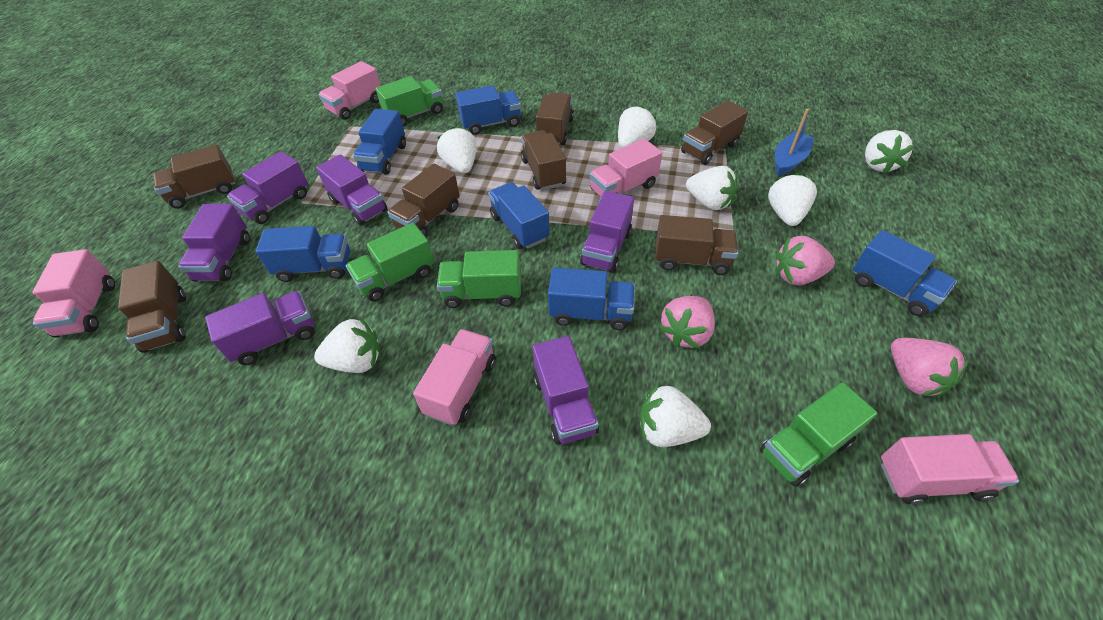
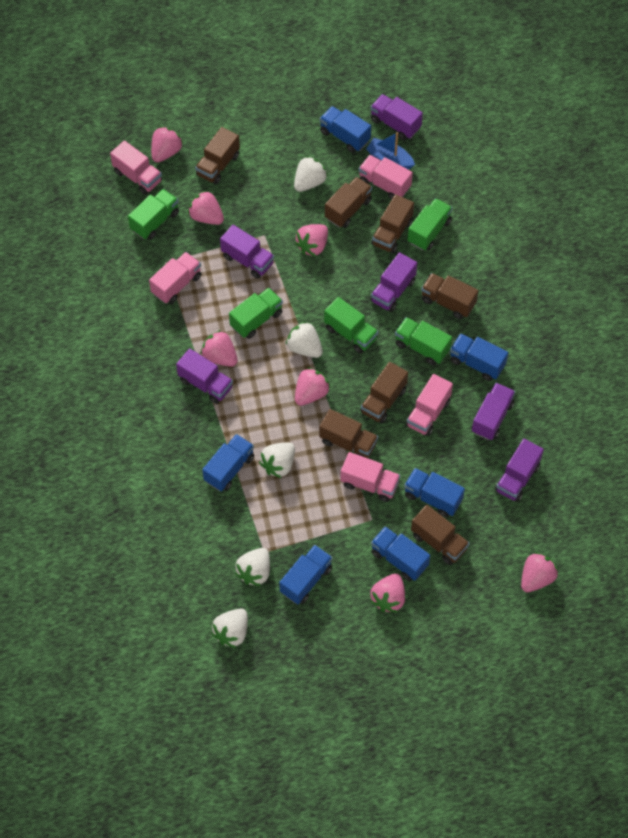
green truck: 4 -> 5
pink strawberry: 3 -> 7
white strawberry: 7 -> 5

